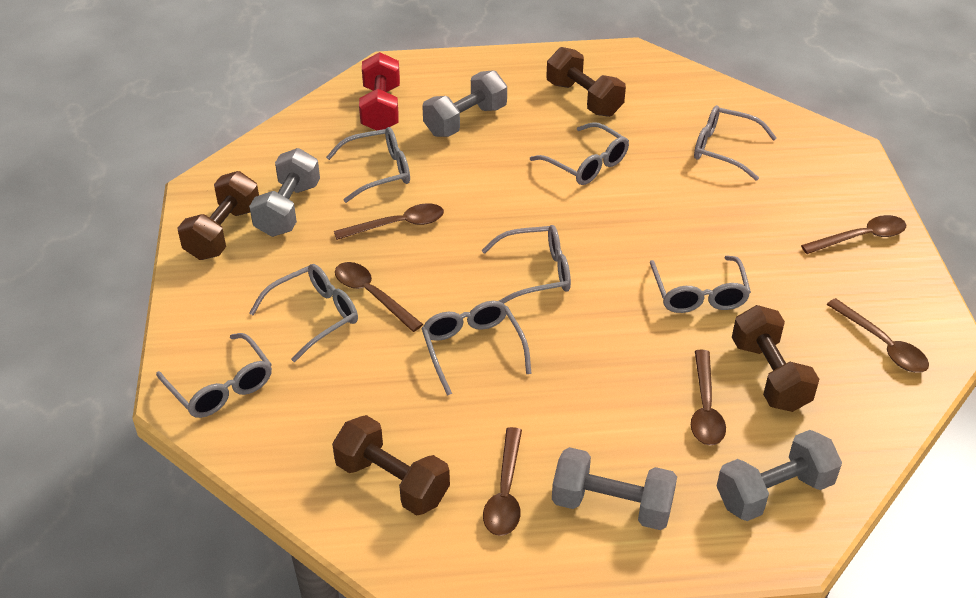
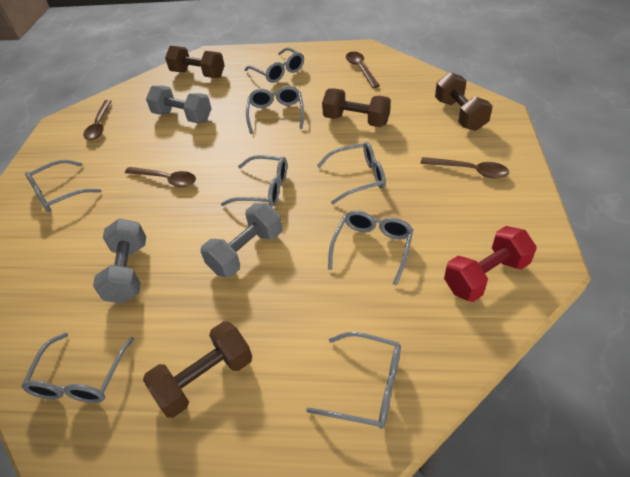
brown spoon: 6 -> 4
grey dumbbell: 4 -> 3

